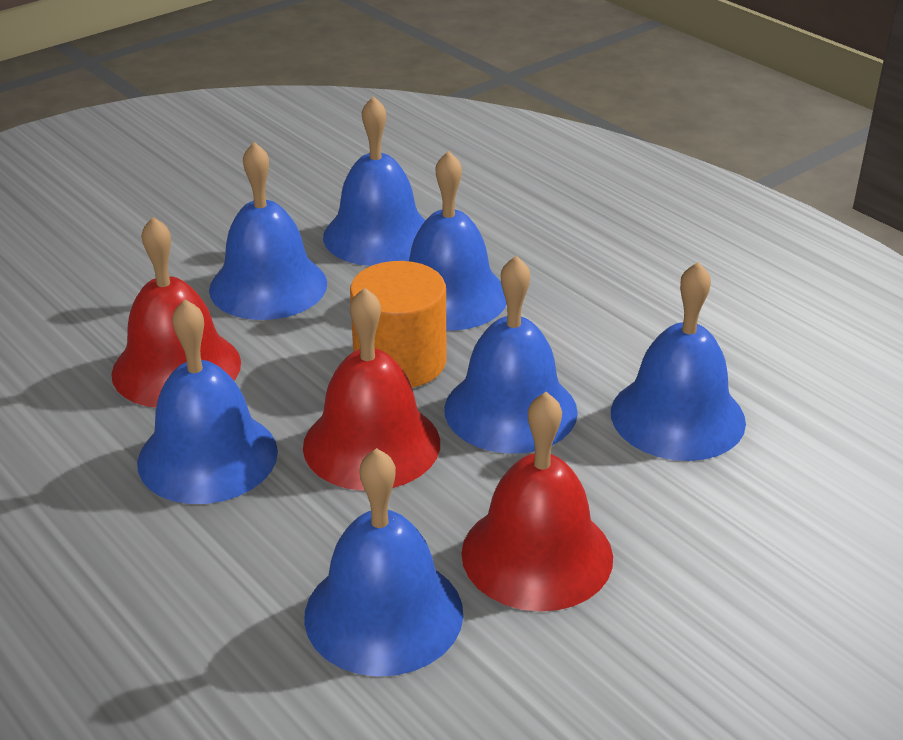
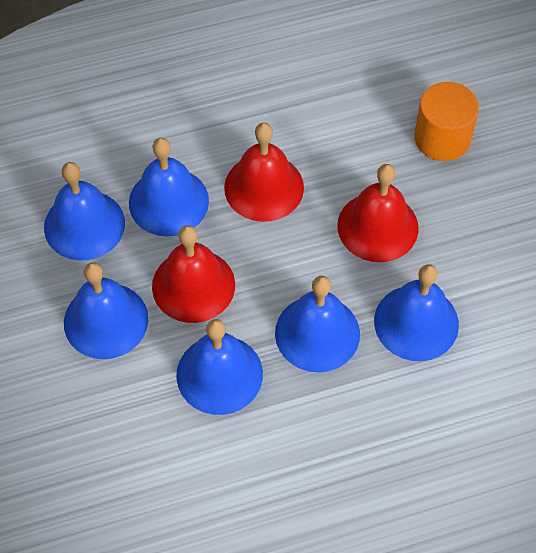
blue bell: 7 -> 6

